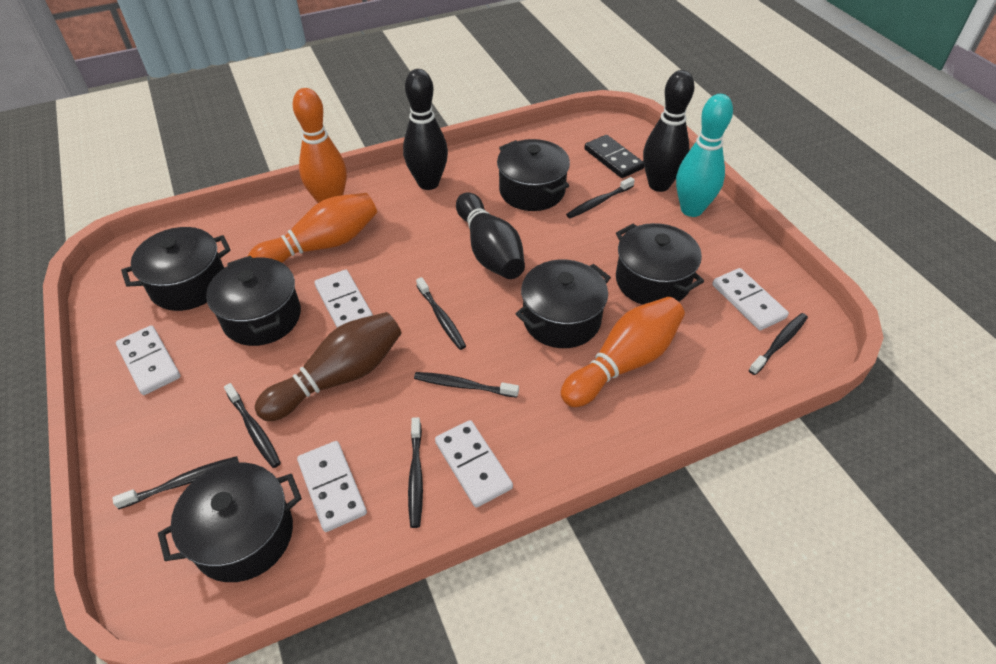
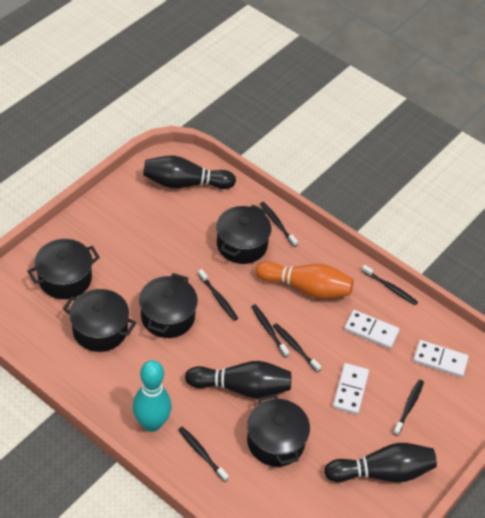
black domino: 1 -> 0
black pot: 6 -> 5
brown bowling pin: 1 -> 0
orange bowling pin: 3 -> 1
white domino: 5 -> 3

